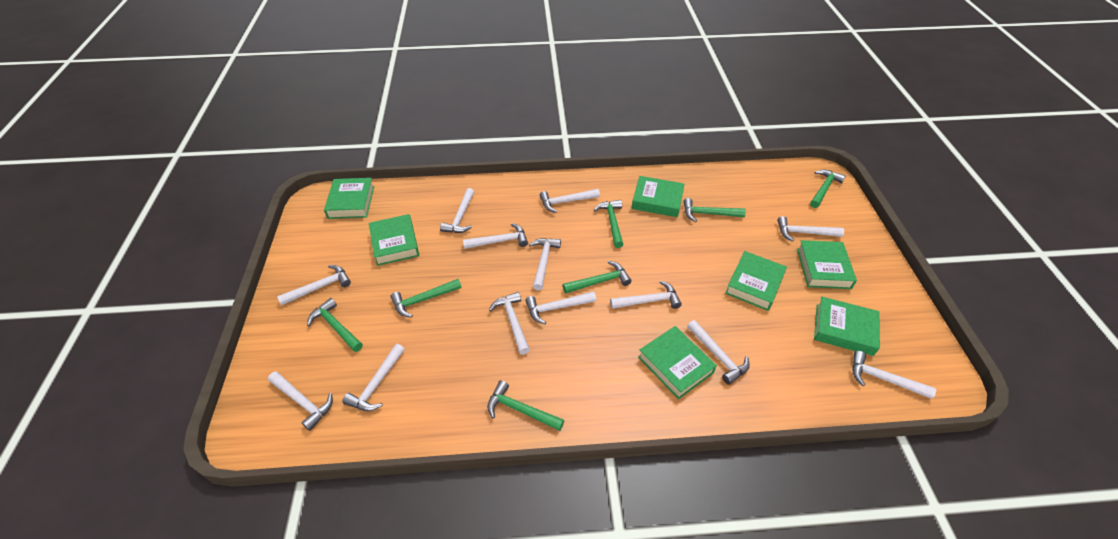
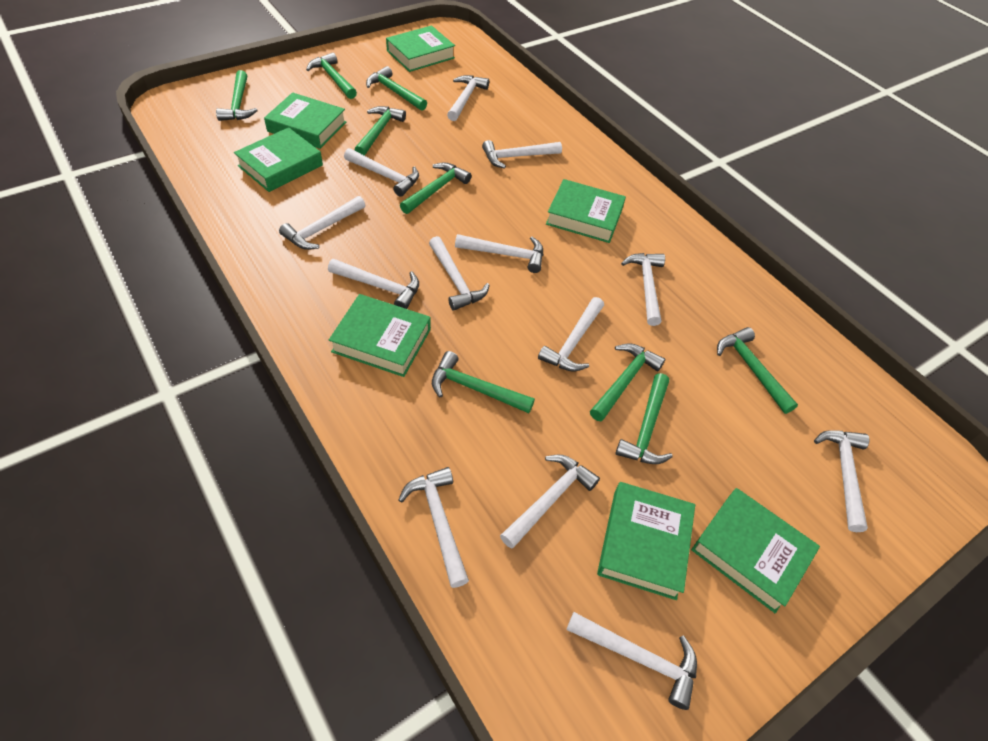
green hammer: 7 -> 9

